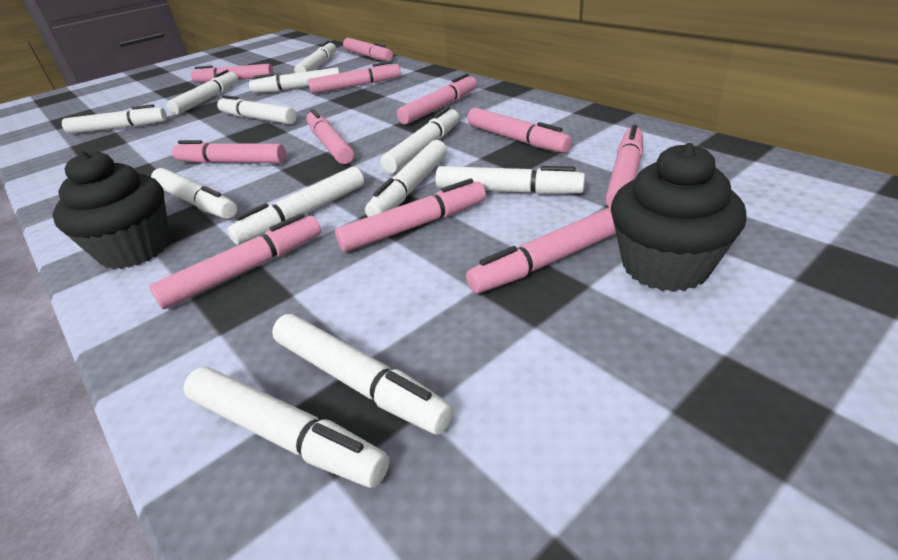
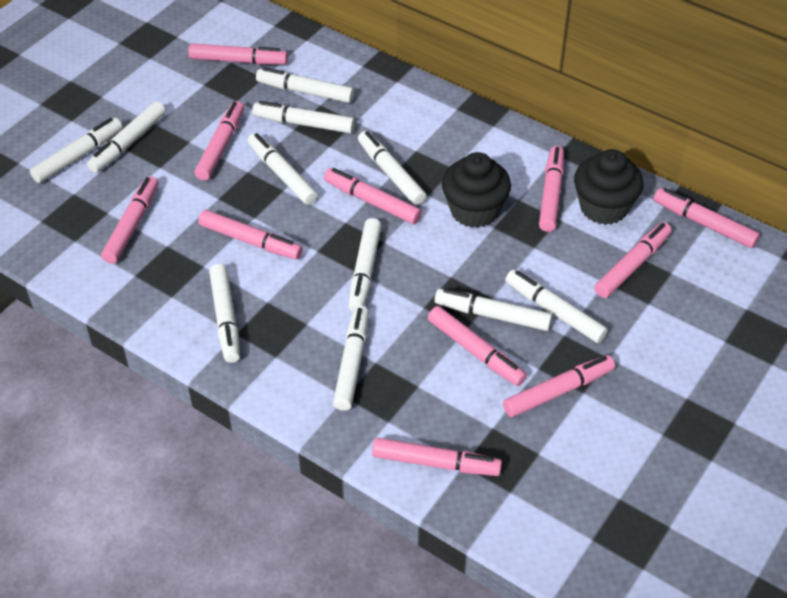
white marker: 12 -> 11

